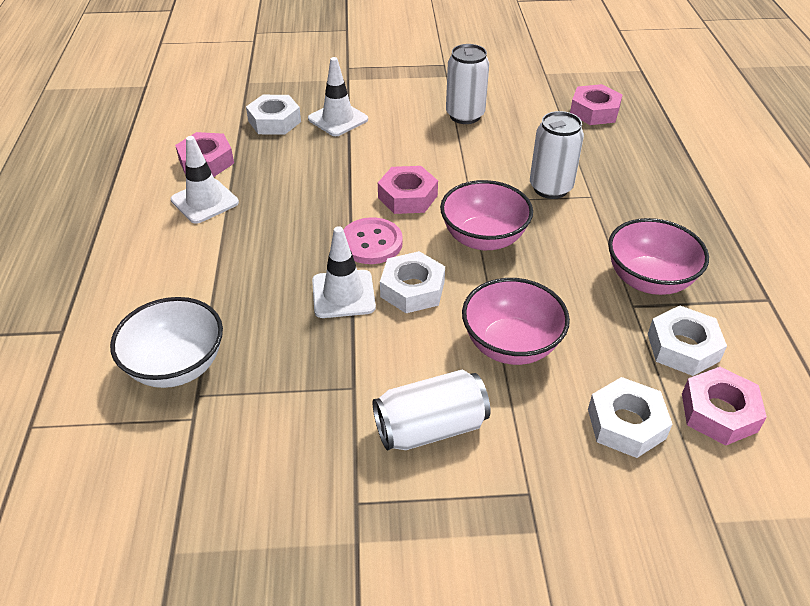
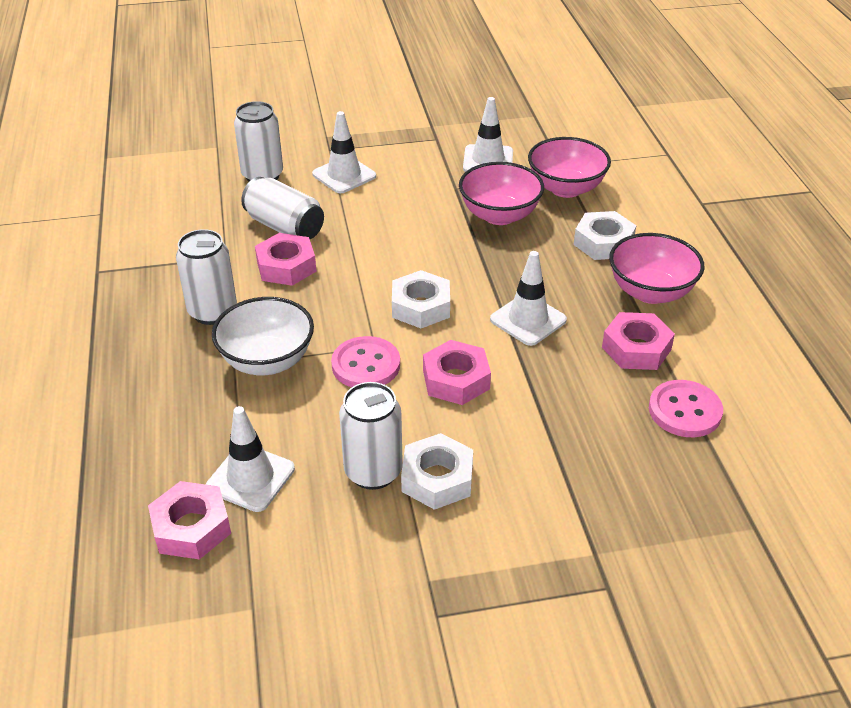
pink button: 1 -> 2
white can: 3 -> 4
white nut: 4 -> 3
white traffic cone: 3 -> 4

